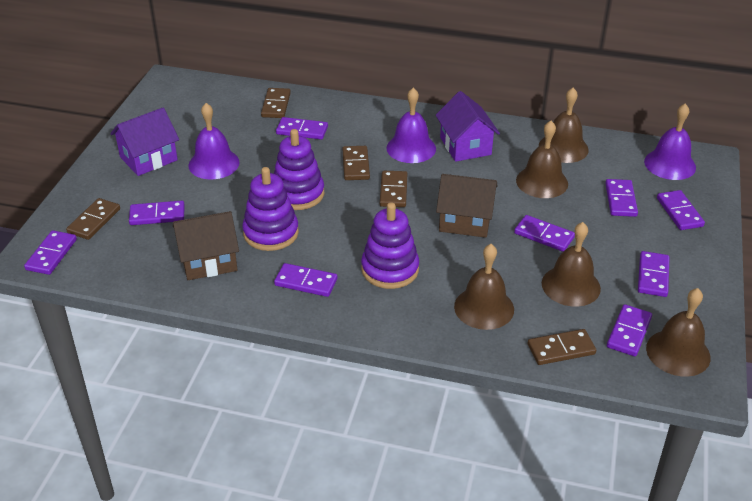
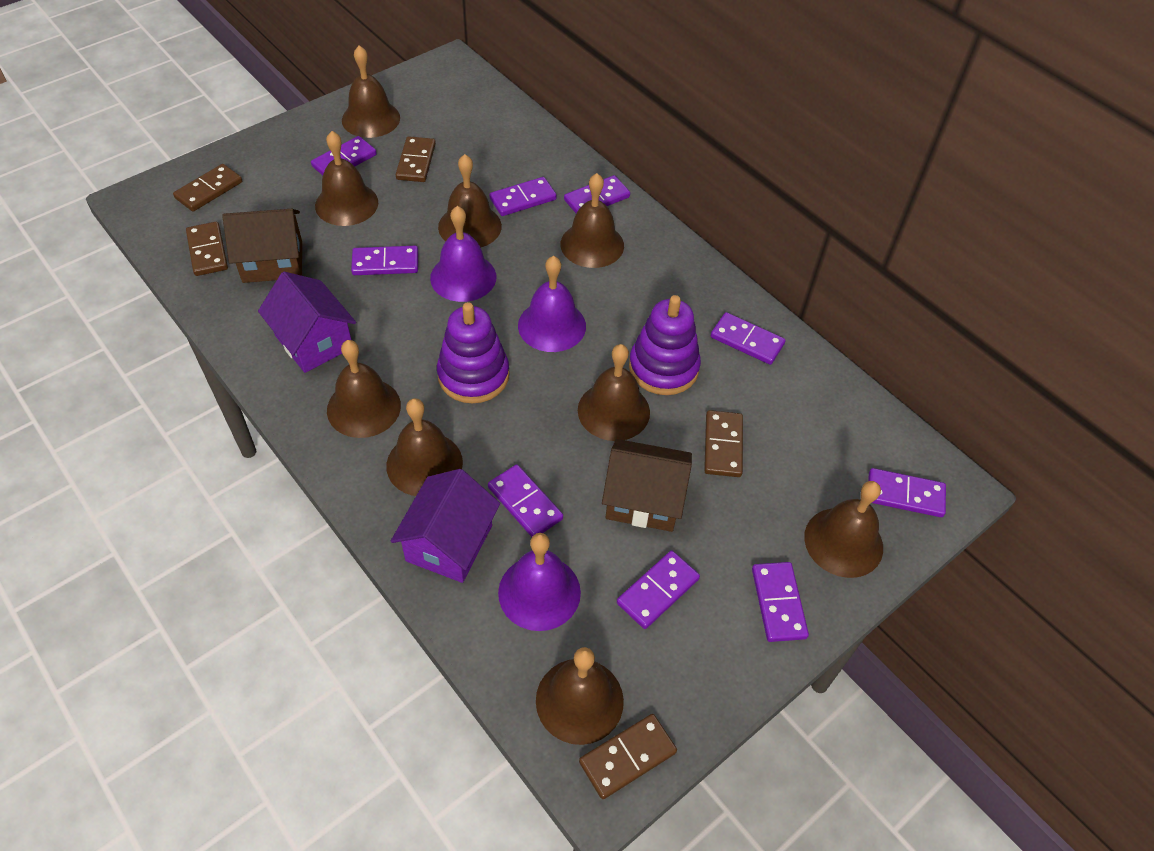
brown bell: 5 -> 9
purple stacking toy: 3 -> 2

